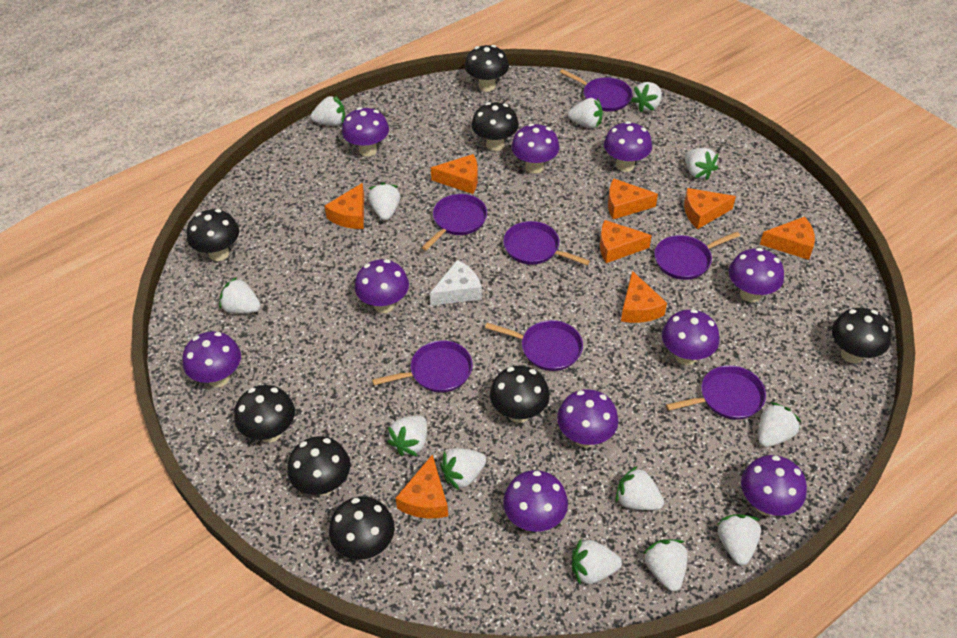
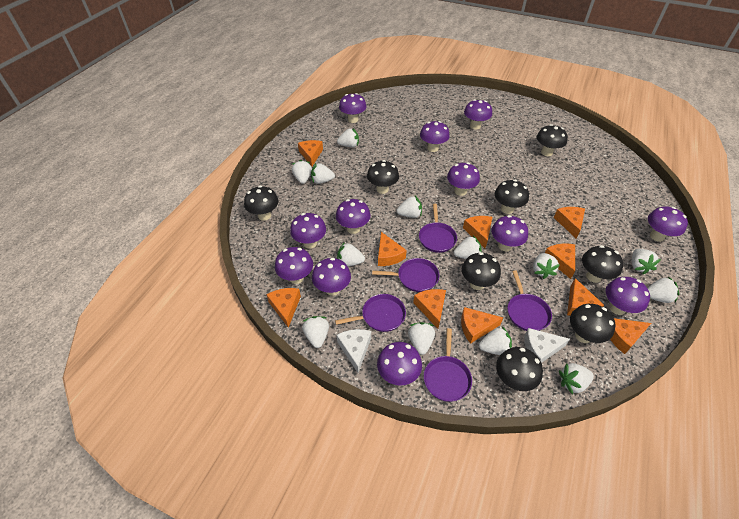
orange cheese: 8 -> 10
purple mushroom: 10 -> 12
purple pan: 7 -> 5
white cheese: 1 -> 2

